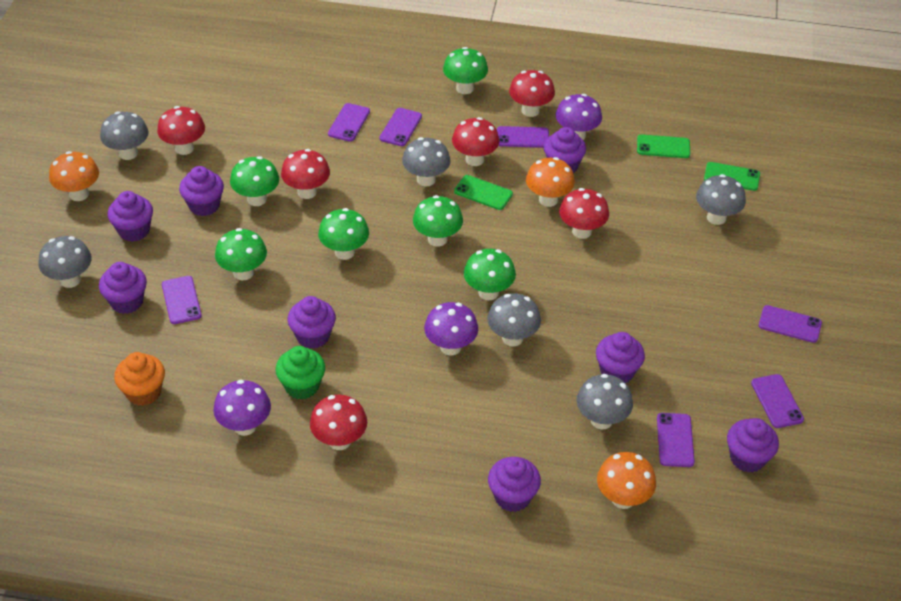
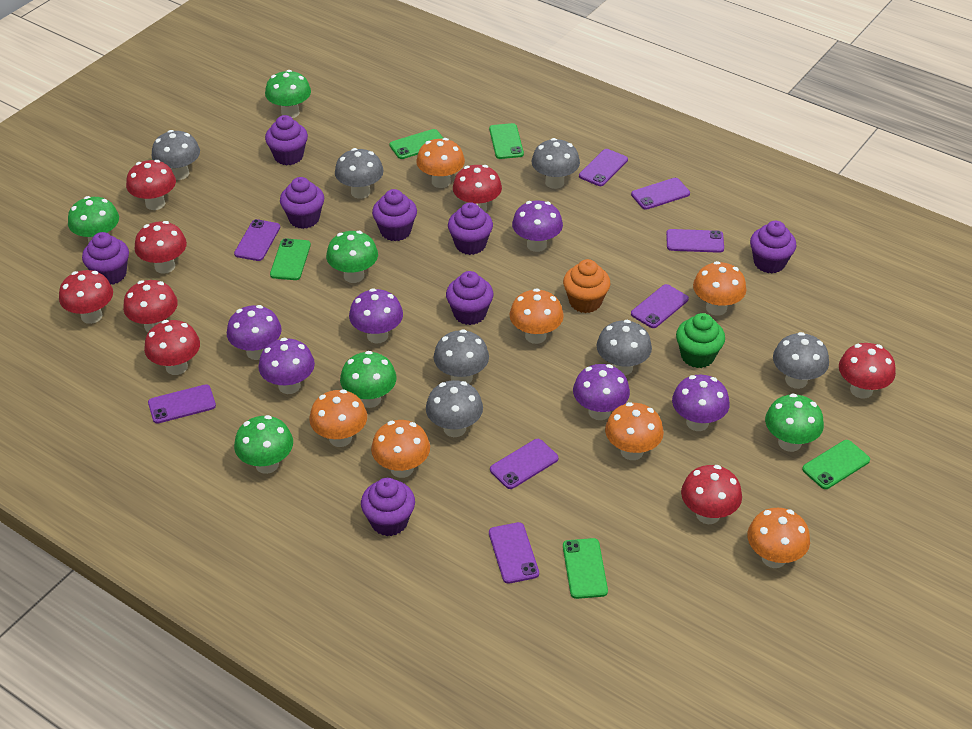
green phone: 3 -> 5
grey mushroom: 6 -> 7
orange mushroom: 3 -> 7
purple mushroom: 3 -> 6
purple phone: 7 -> 8
red mushroom: 6 -> 8

